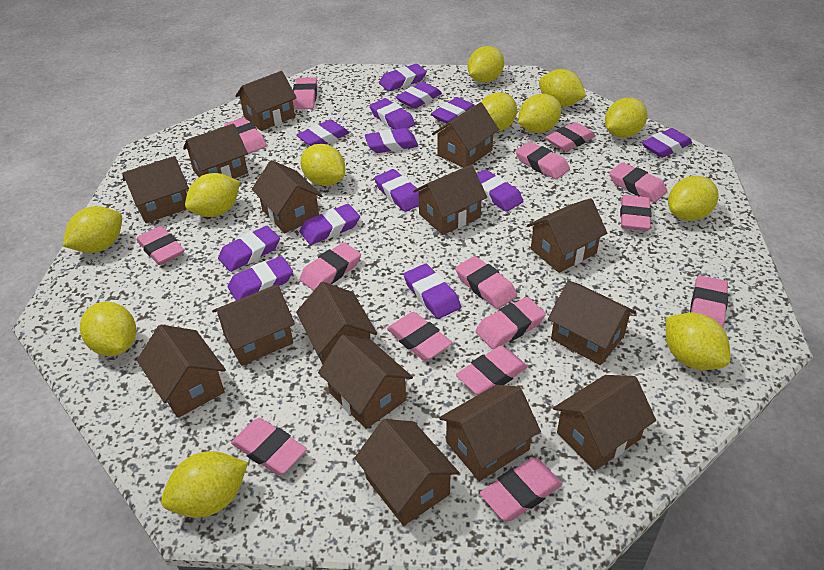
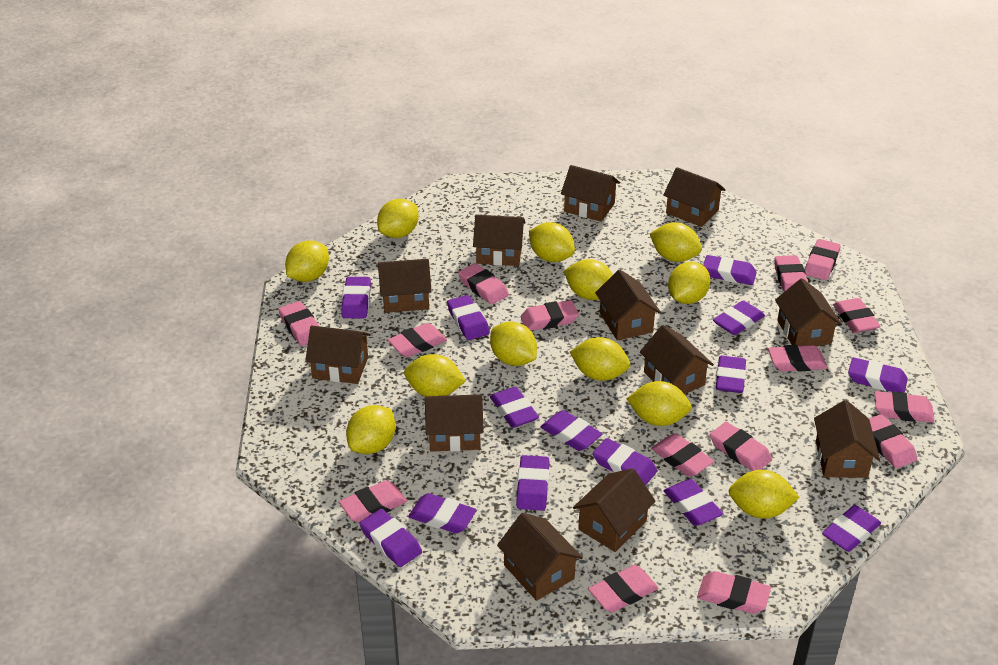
brown house: 15 -> 12
purple eraser: 13 -> 14

